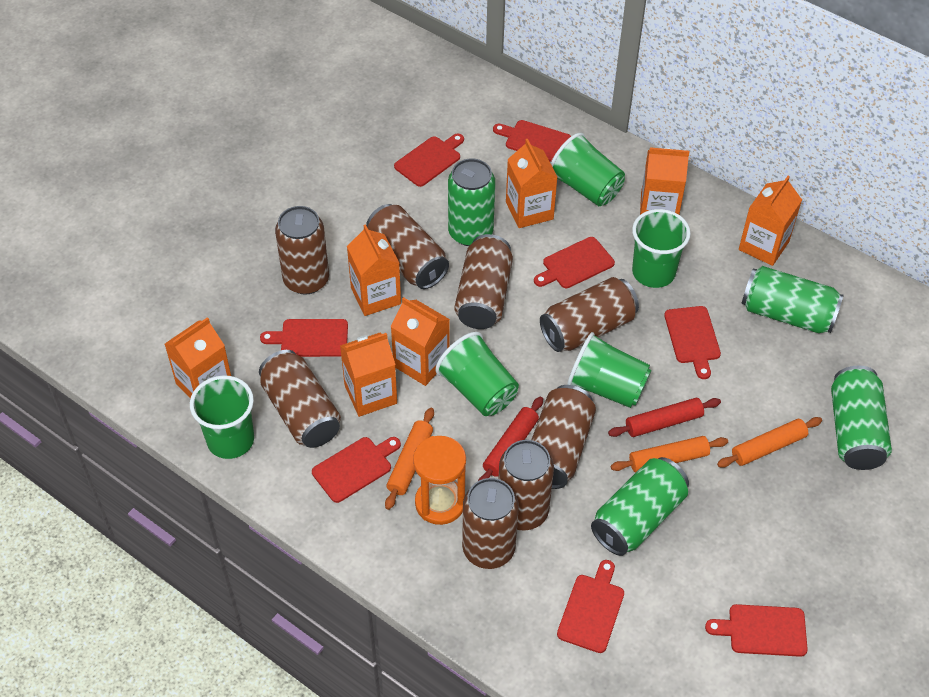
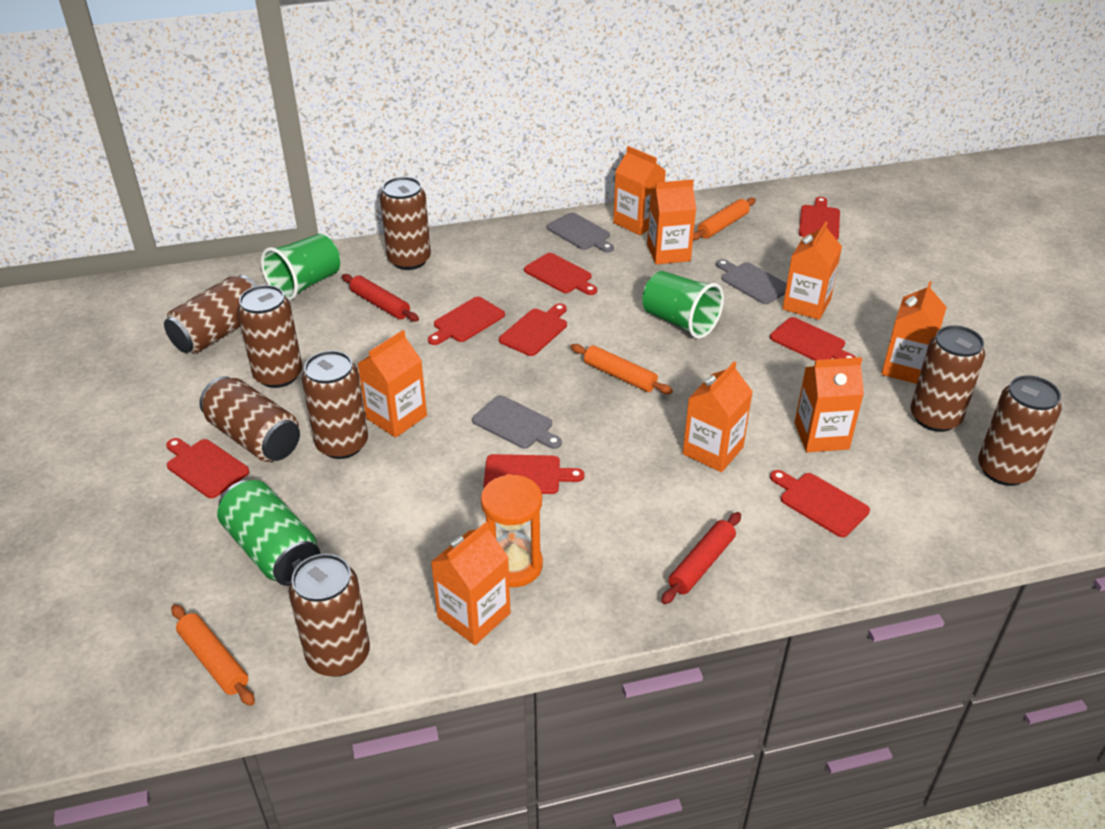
green can: 4 -> 1
green cup: 5 -> 2
grey cutting board: 0 -> 3
orange carton: 7 -> 8

